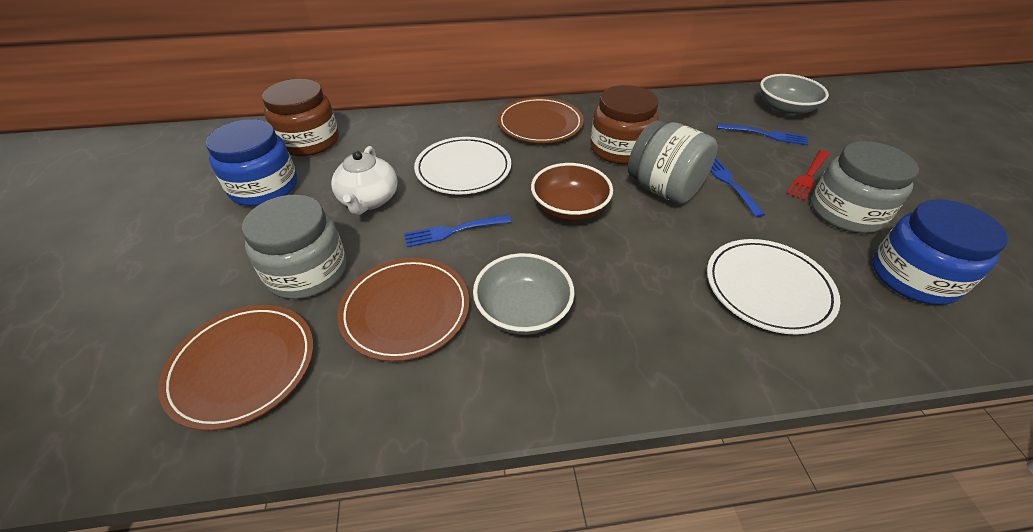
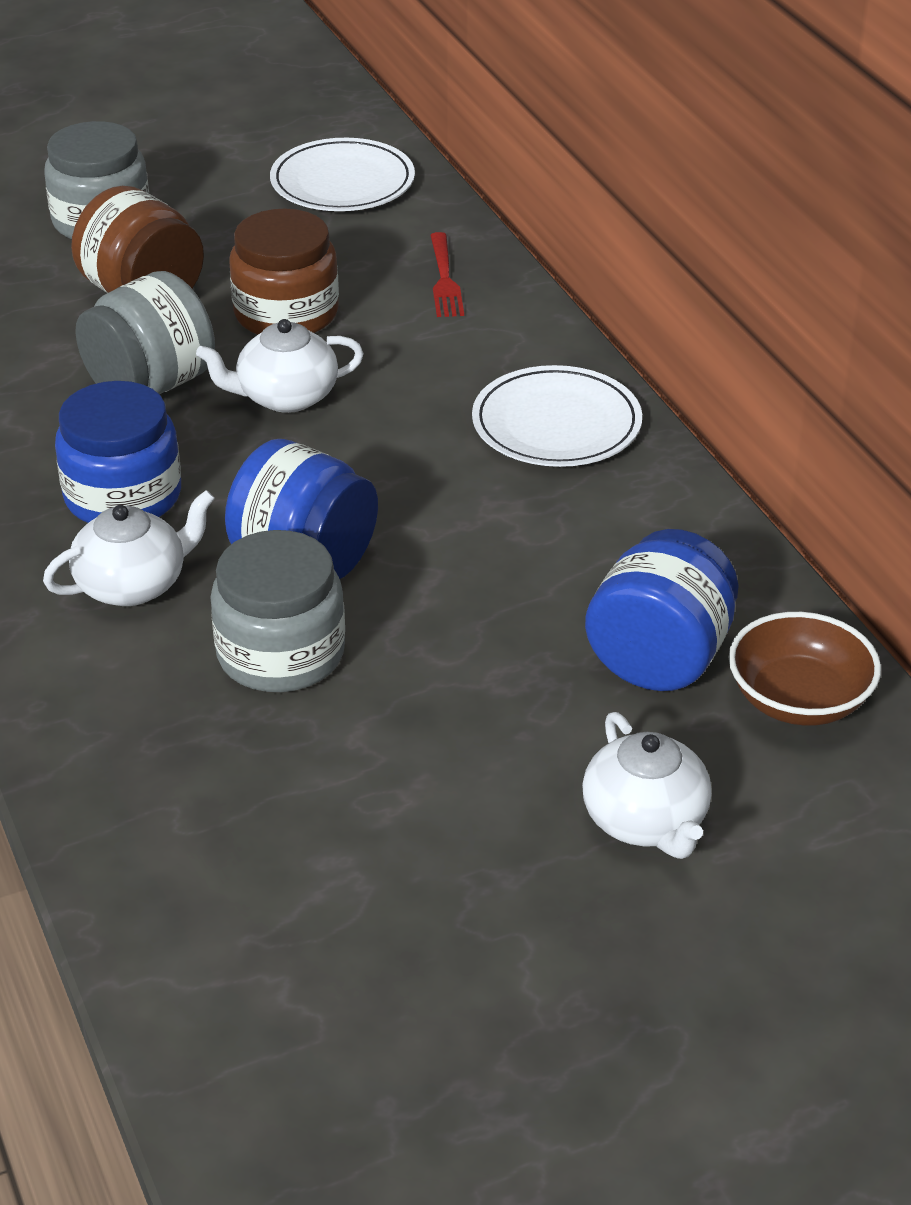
blue fork: 3 -> 0
blue jar: 2 -> 3
brown plate: 3 -> 0
grey bowl: 2 -> 0
white teapot: 1 -> 3

